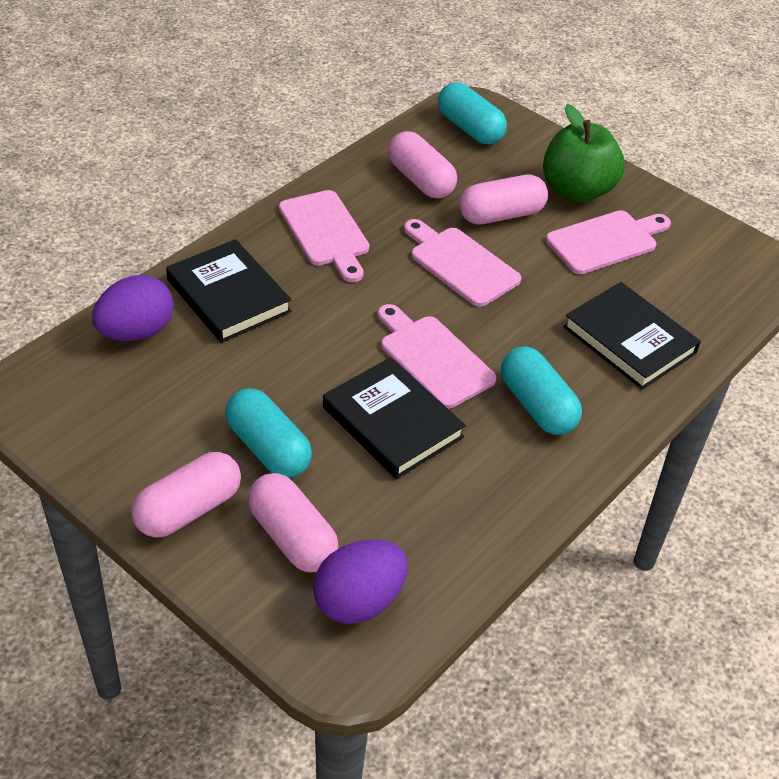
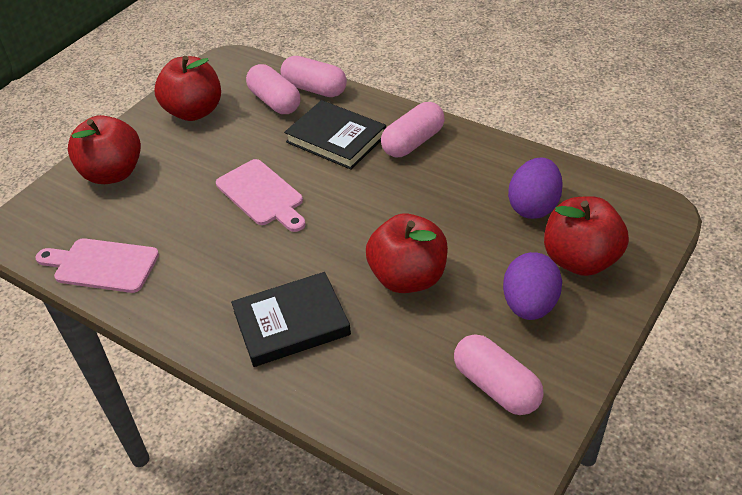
black book: 3 -> 2
green apple: 1 -> 0
pink cutting board: 4 -> 2
red apple: 0 -> 4
turquoise capsule: 3 -> 0

